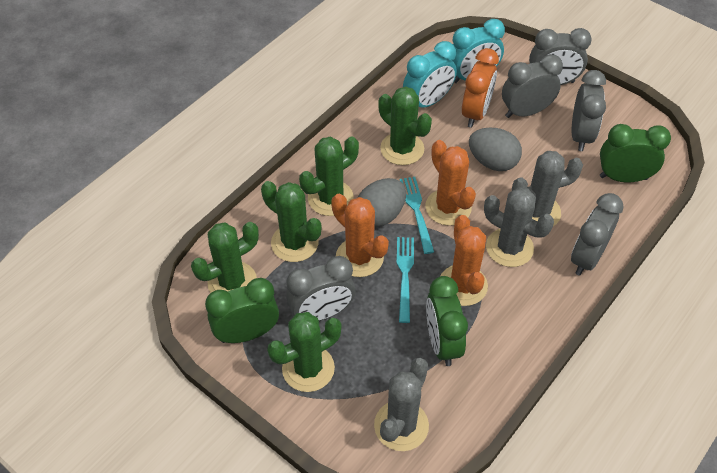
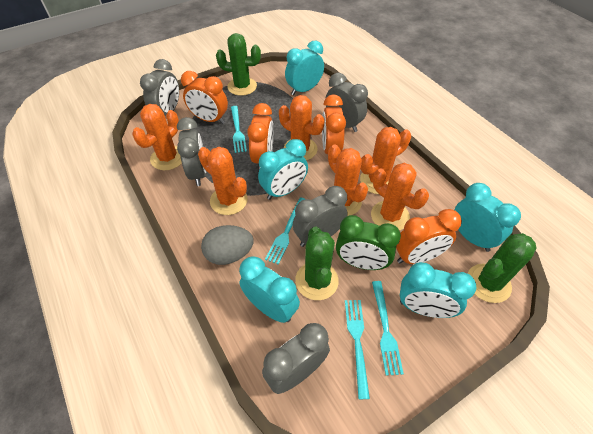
green cactus: 5 -> 3
green clock: 3 -> 1
grey cactus: 3 -> 0
grey egg: 2 -> 1
orange cactus: 3 -> 6
orange clock: 1 -> 4
turquoise clock: 2 -> 5
turquoise fork: 2 -> 4

